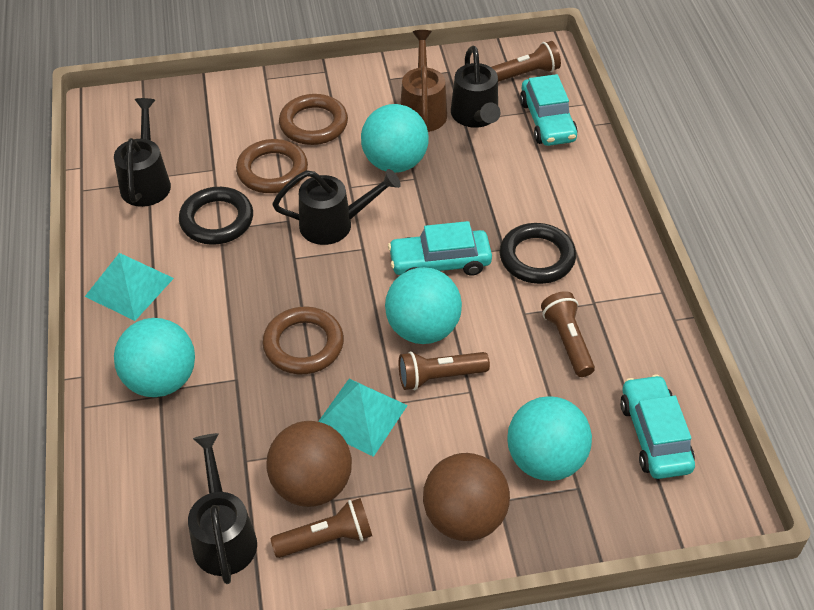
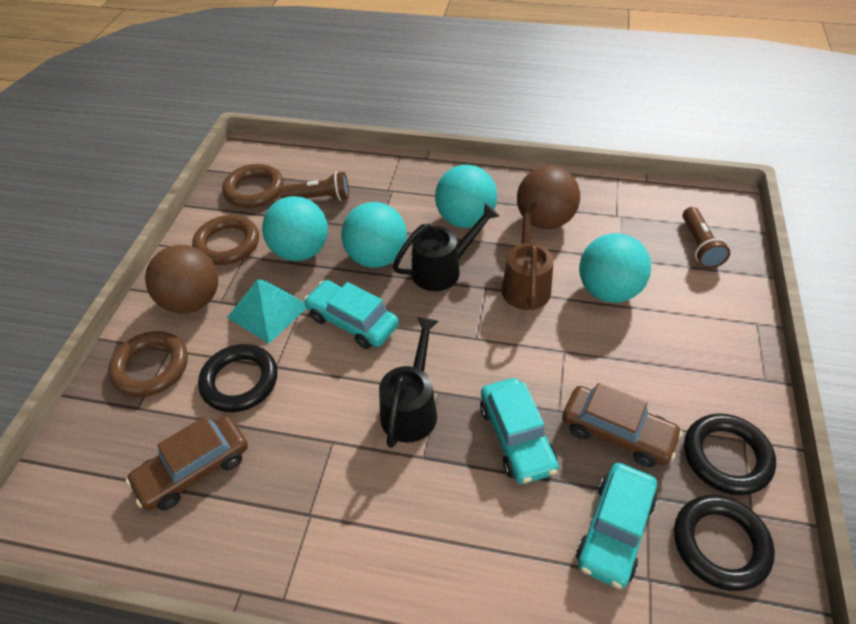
black ring: 2 -> 3
black watering can: 4 -> 2
brown car: 0 -> 2
brown flashlight: 4 -> 2
turquoise pyramid: 2 -> 1

